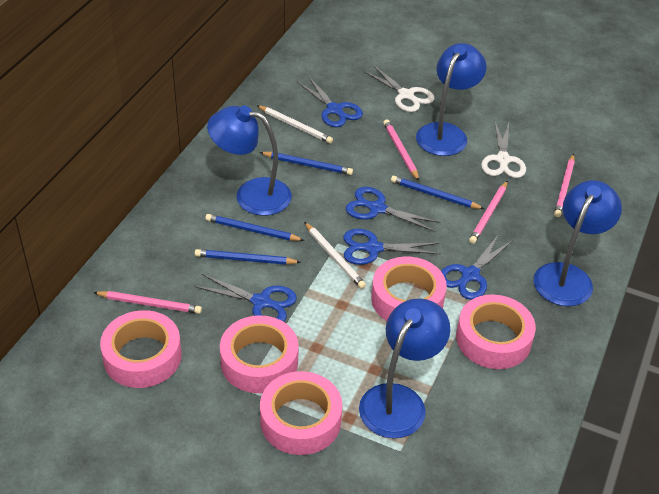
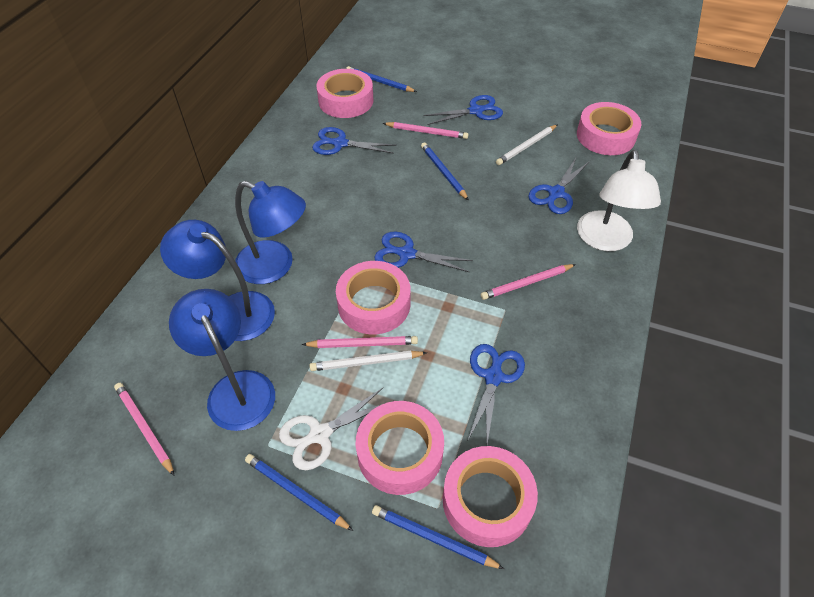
blue lamp: 4 -> 3
white lamp: 0 -> 1
white scissors: 2 -> 1

